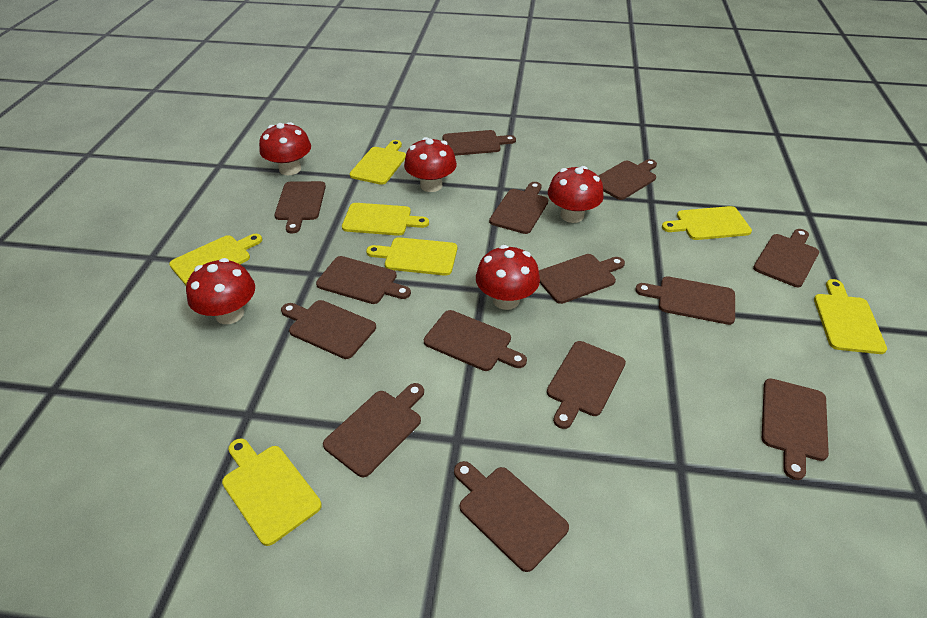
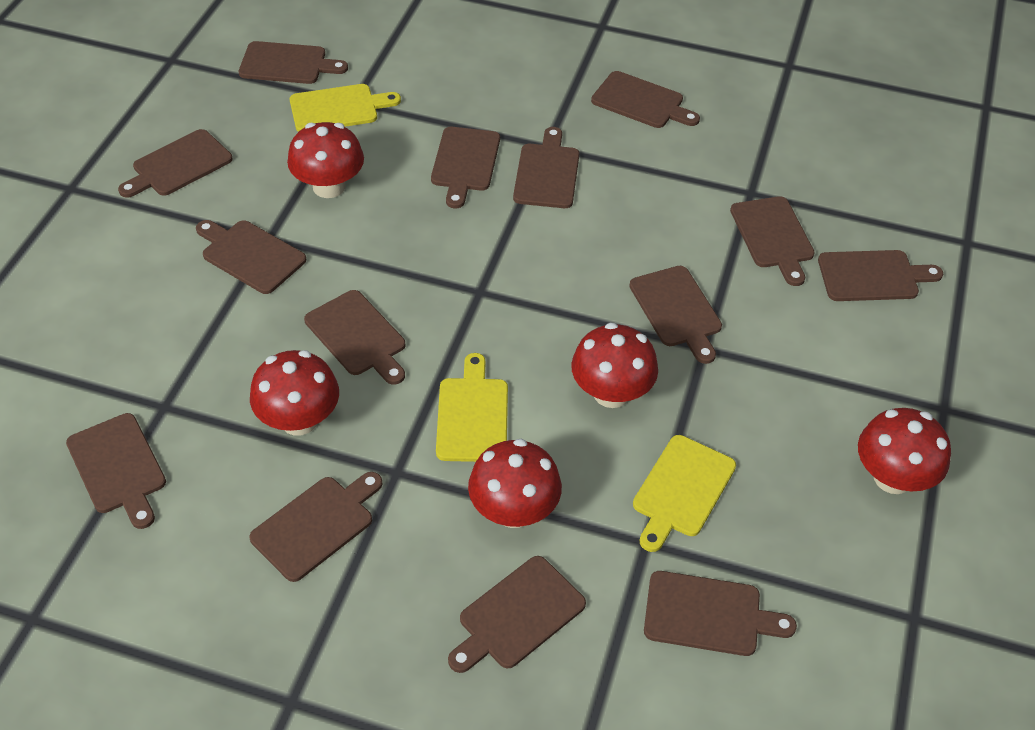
yellow cutting board: 7 -> 3

